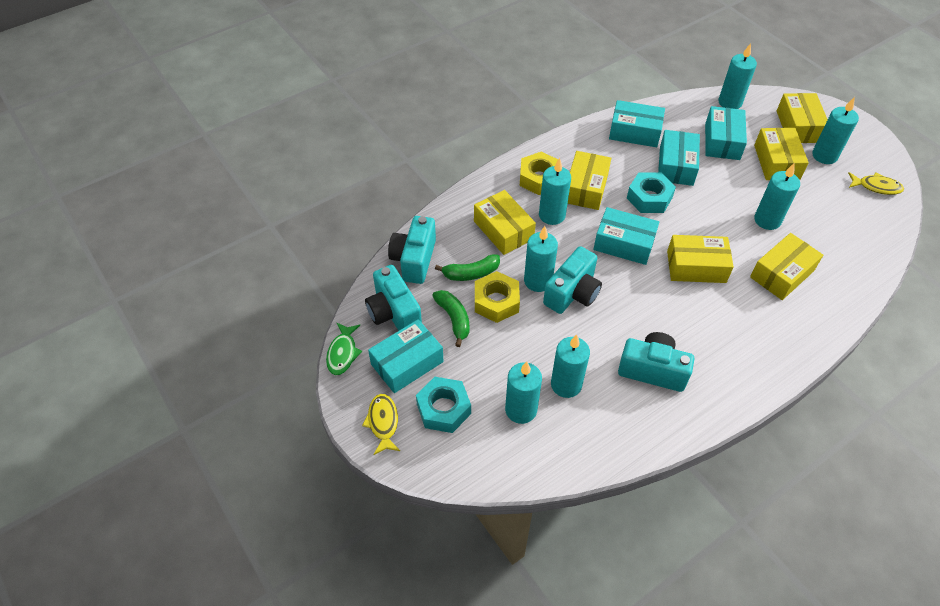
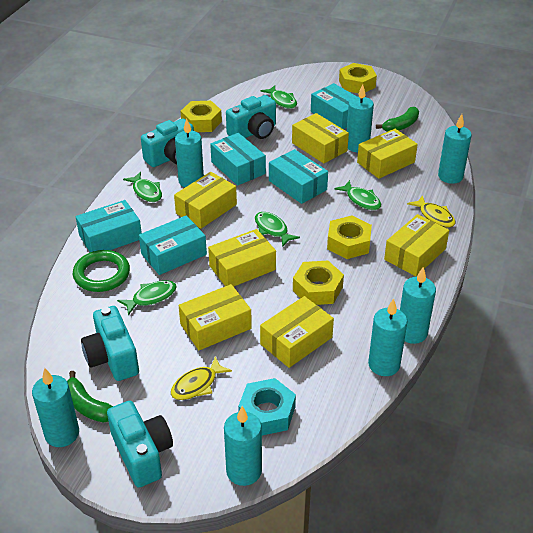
green fish: 1 -> 5
green ring: 0 -> 1
turquoise nut: 2 -> 1
yellow box: 6 -> 7
yellow nut: 2 -> 4

